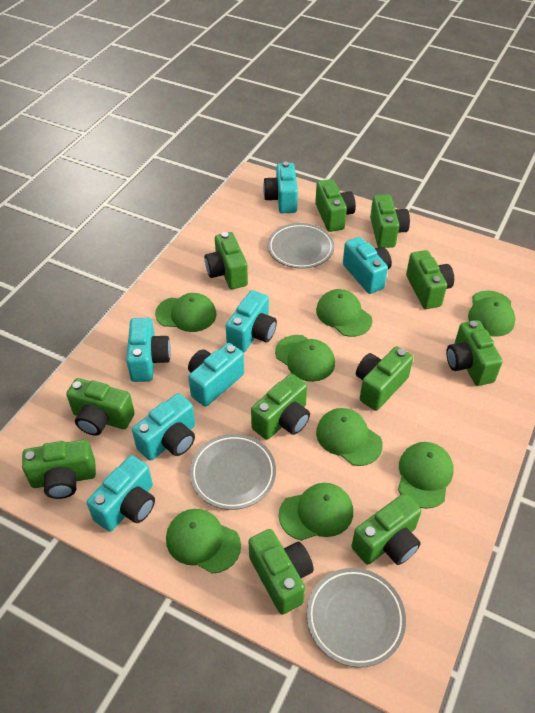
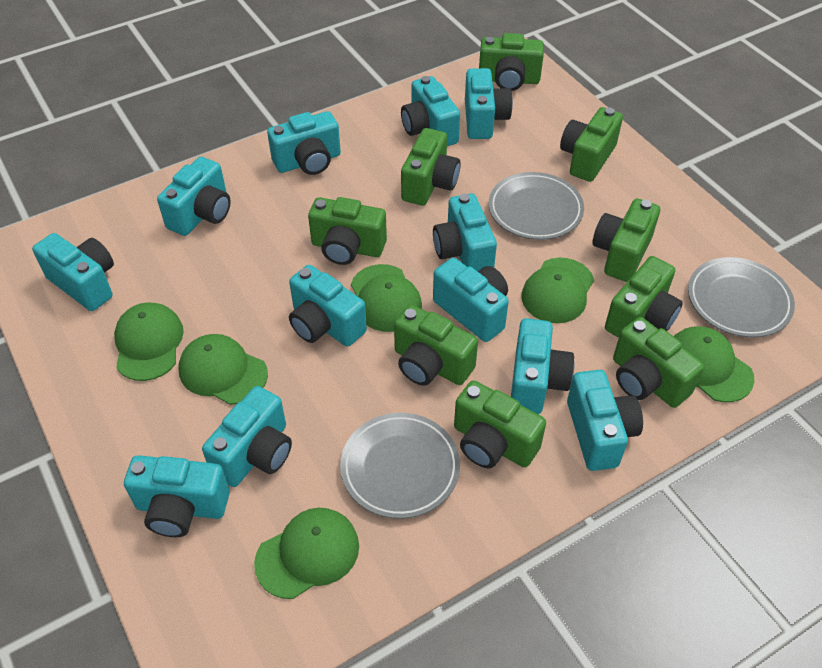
green camera: 11 -> 9
green cap: 8 -> 6
turquoise camera: 7 -> 12

